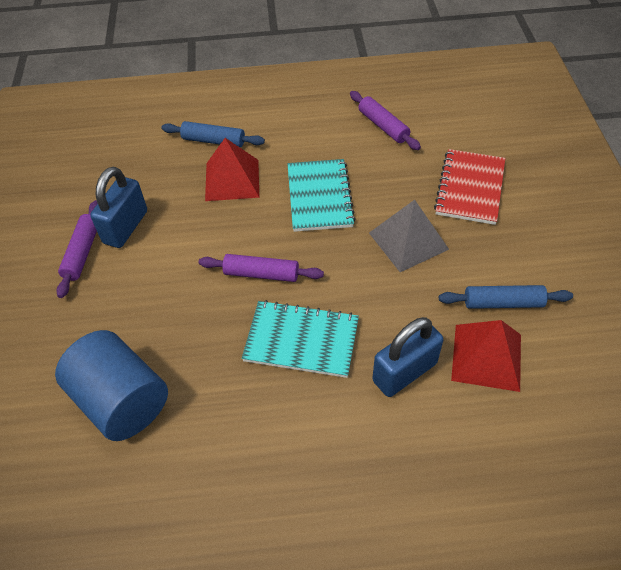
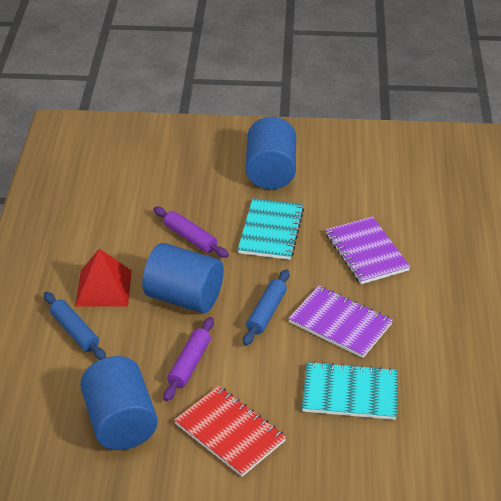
blue cylinder: 1 -> 3
blue padlock: 2 -> 0
grey pyramid: 1 -> 0
purple notebook: 0 -> 2
purple rolling pin: 3 -> 2
red pyramid: 2 -> 1

